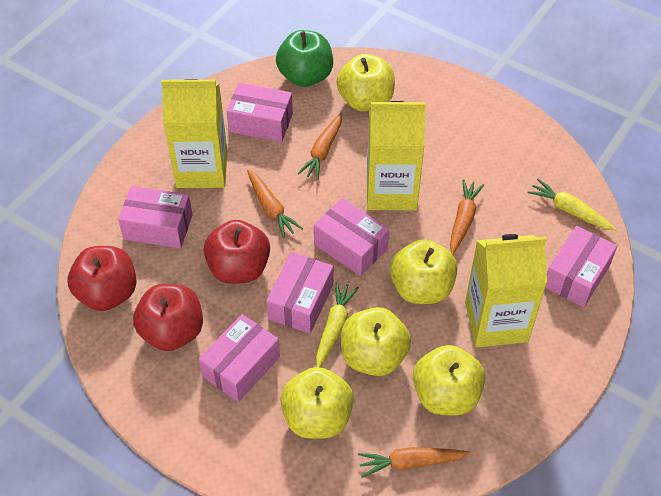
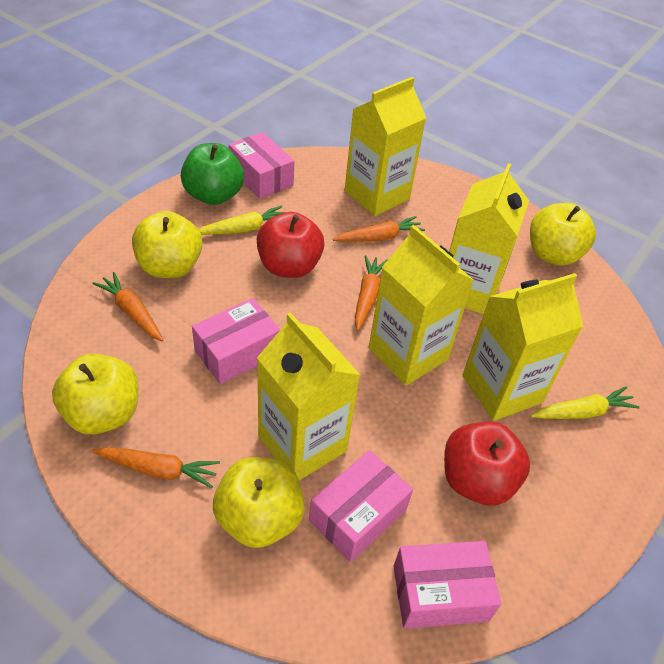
pink box: 6 -> 4
red apple: 3 -> 2
yellow apple: 5 -> 4
yellow carton: 3 -> 5

